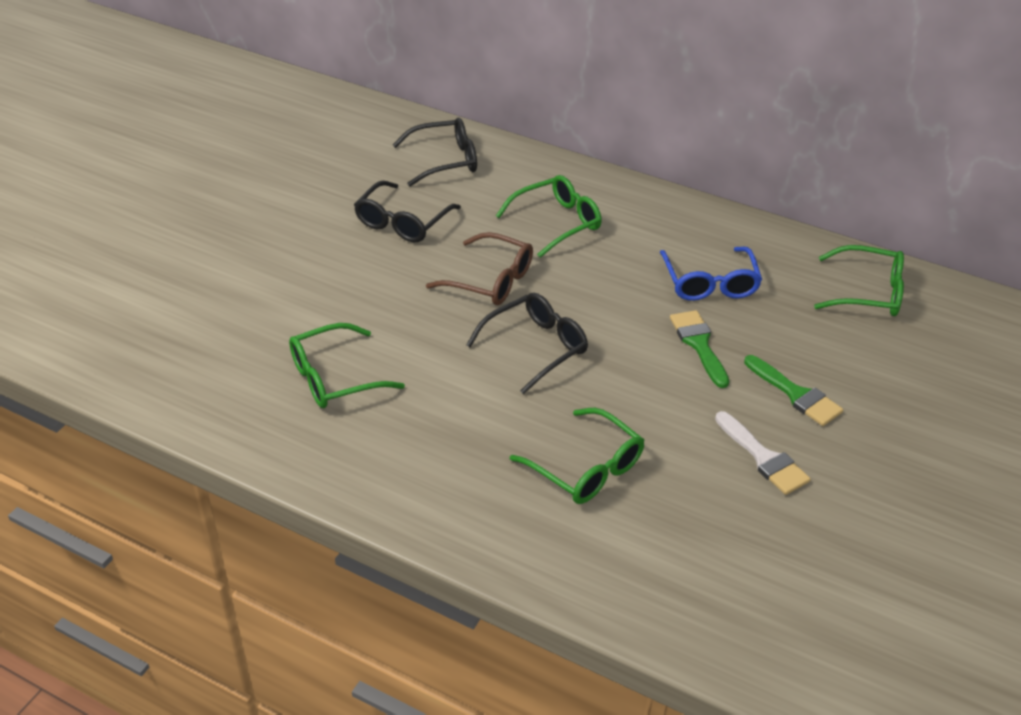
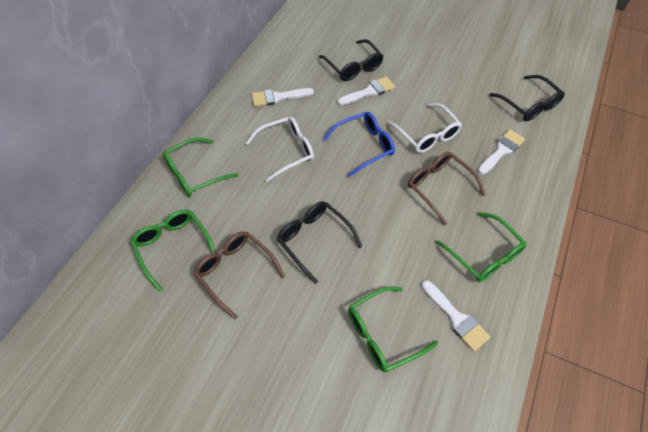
brown glasses: 1 -> 2
green brush: 2 -> 0
white brush: 1 -> 4
white glasses: 0 -> 2

